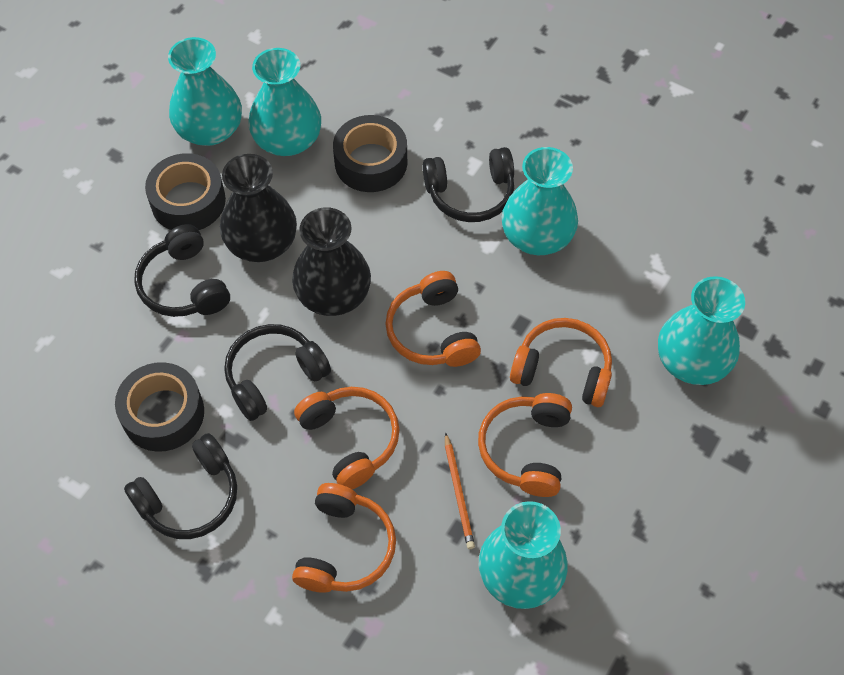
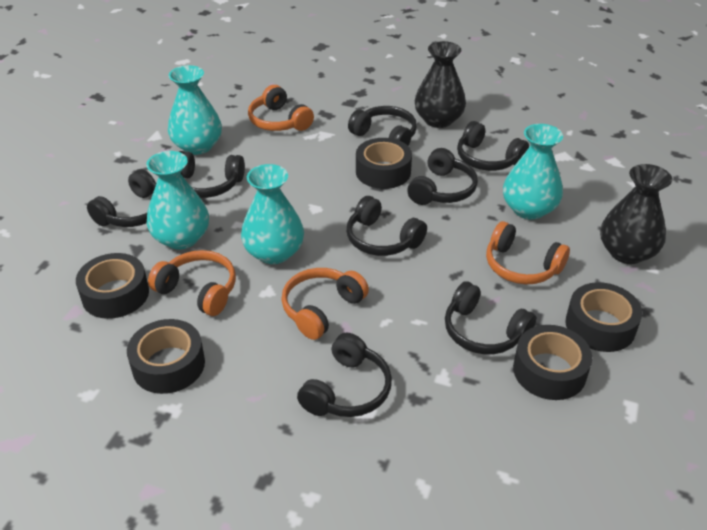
black headphones: 4 -> 8
black tape: 3 -> 5
orange headphones: 5 -> 4
orange pencil: 1 -> 0
turquoise vase: 5 -> 4

